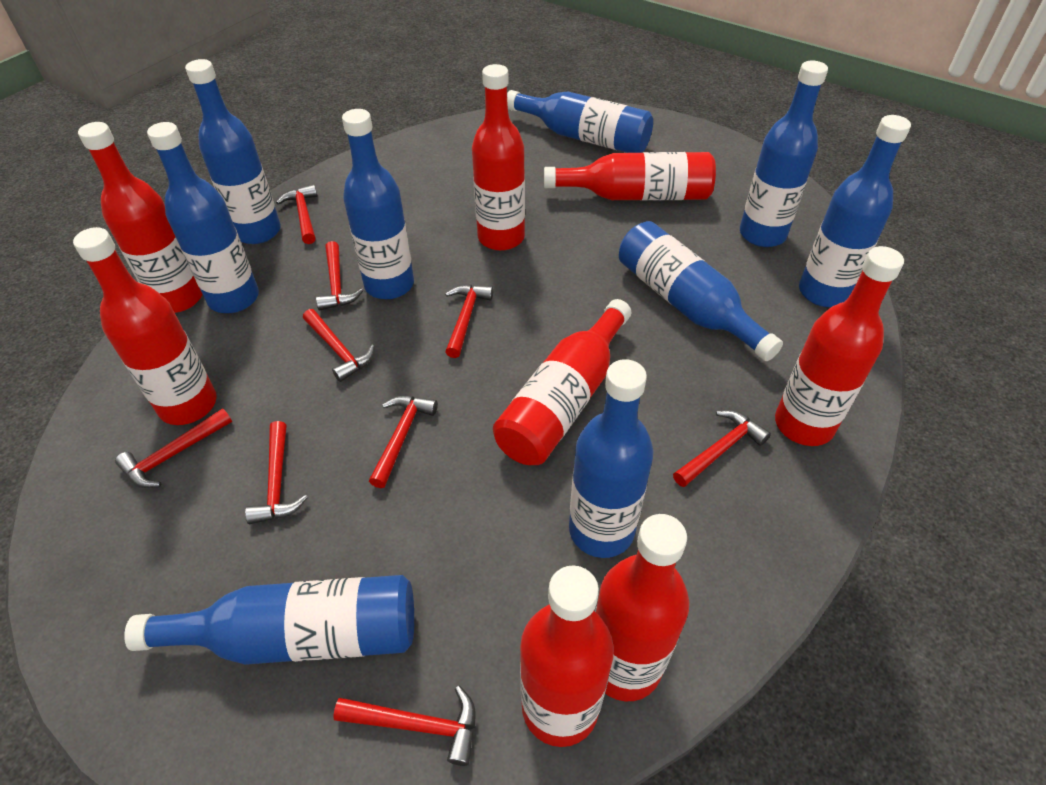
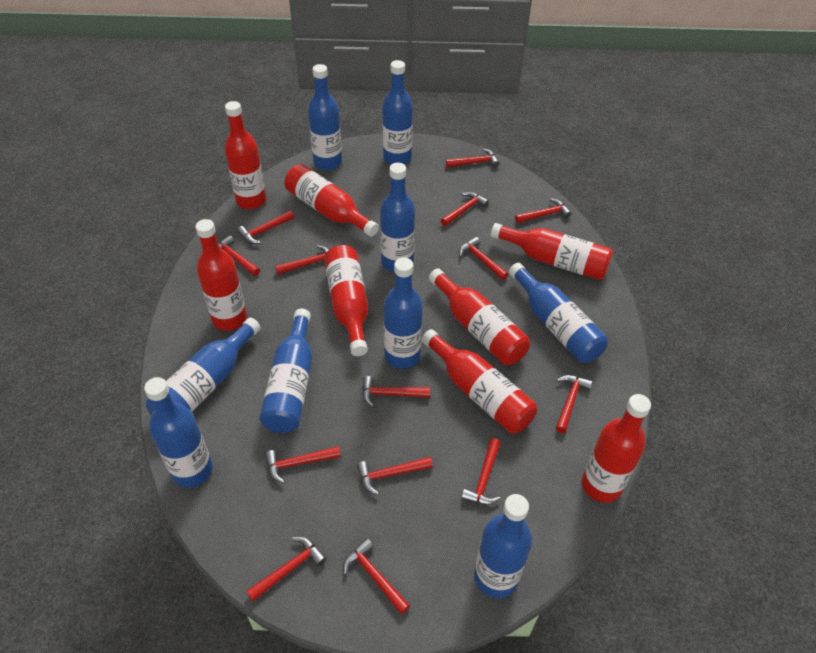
red hammer: 9 -> 14

